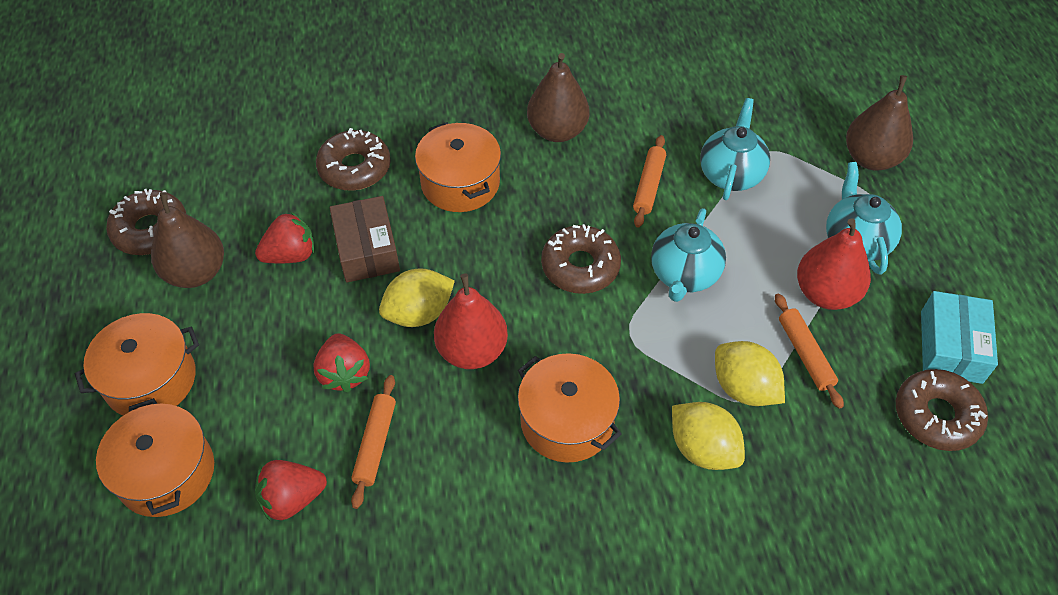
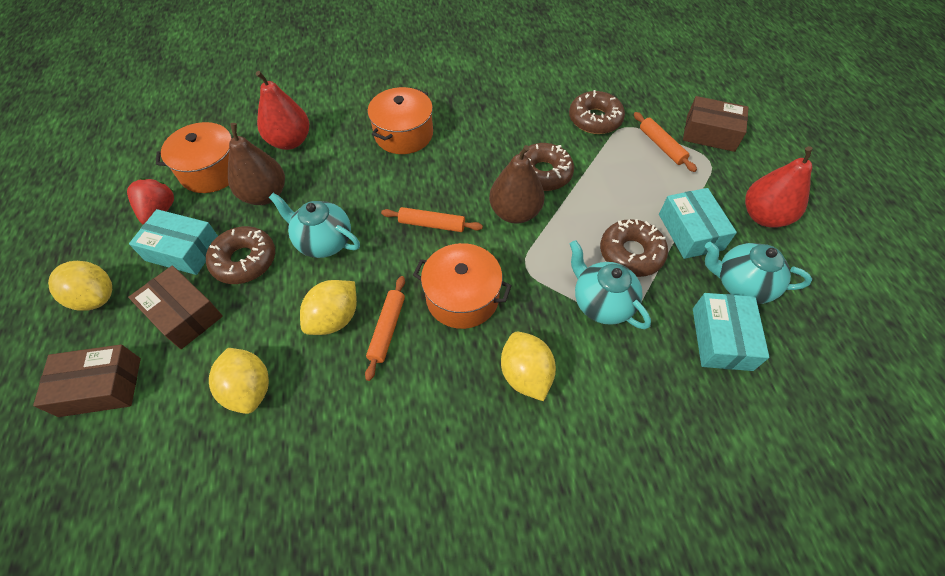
brown box: 1 -> 3
brown pear: 3 -> 2
orange pot: 4 -> 3
red strawberry: 3 -> 1
turquoise box: 1 -> 3
yellow lemon: 3 -> 4

